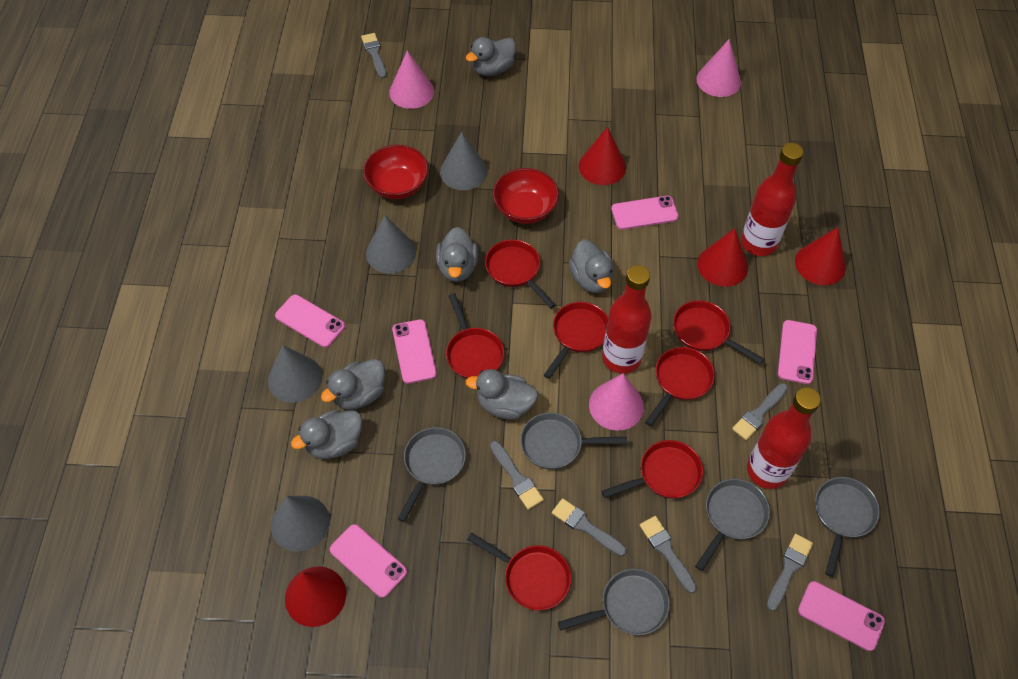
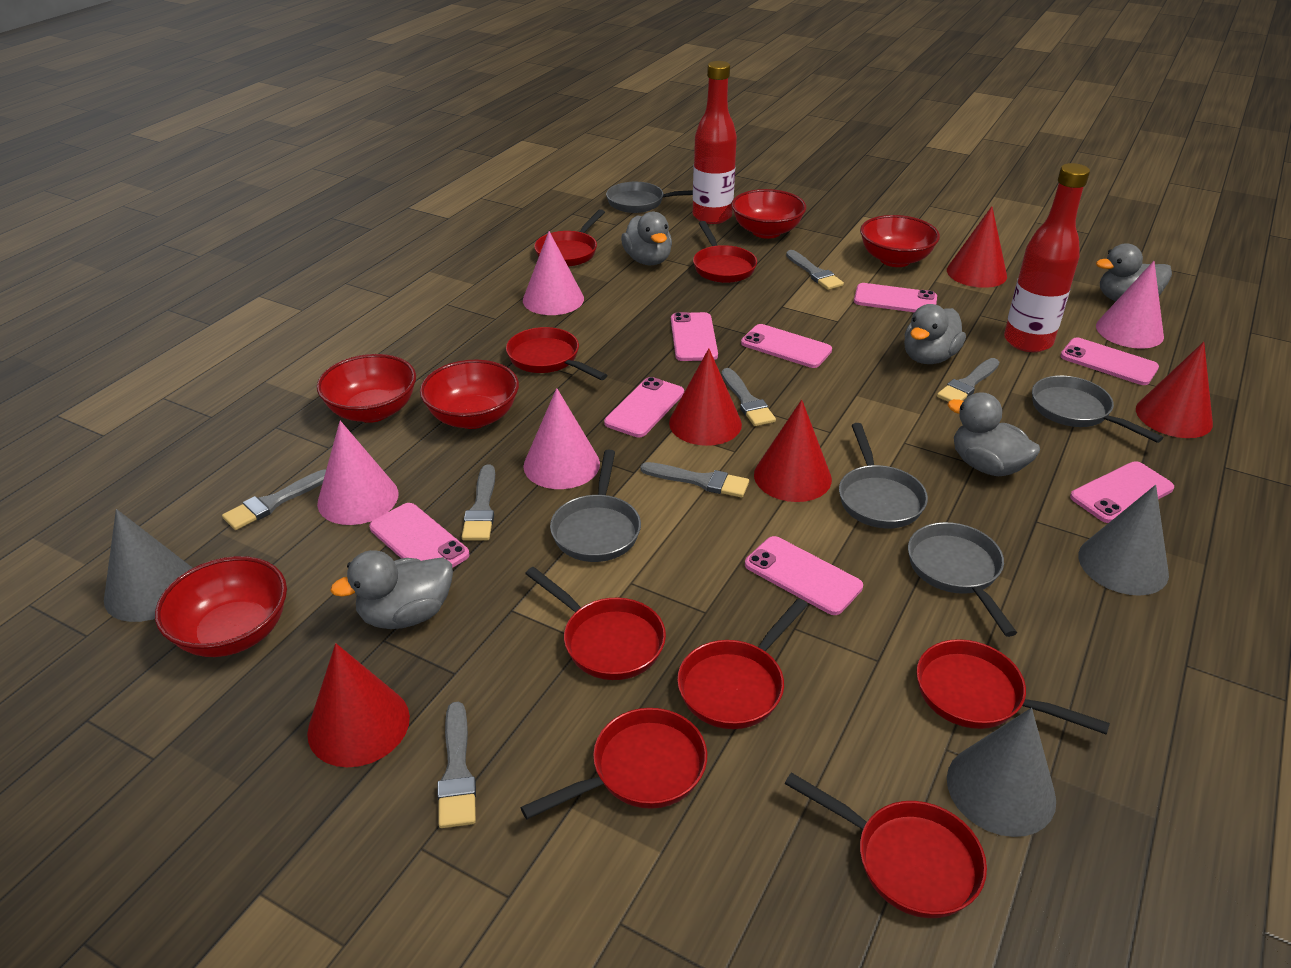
grey brush: 6 -> 7
grey cone: 4 -> 3
grey duck: 6 -> 5
pink cone: 3 -> 4
pink phone: 6 -> 8
red bottle: 3 -> 2
red bowl: 2 -> 5
red cone: 4 -> 5
red pan: 7 -> 8

